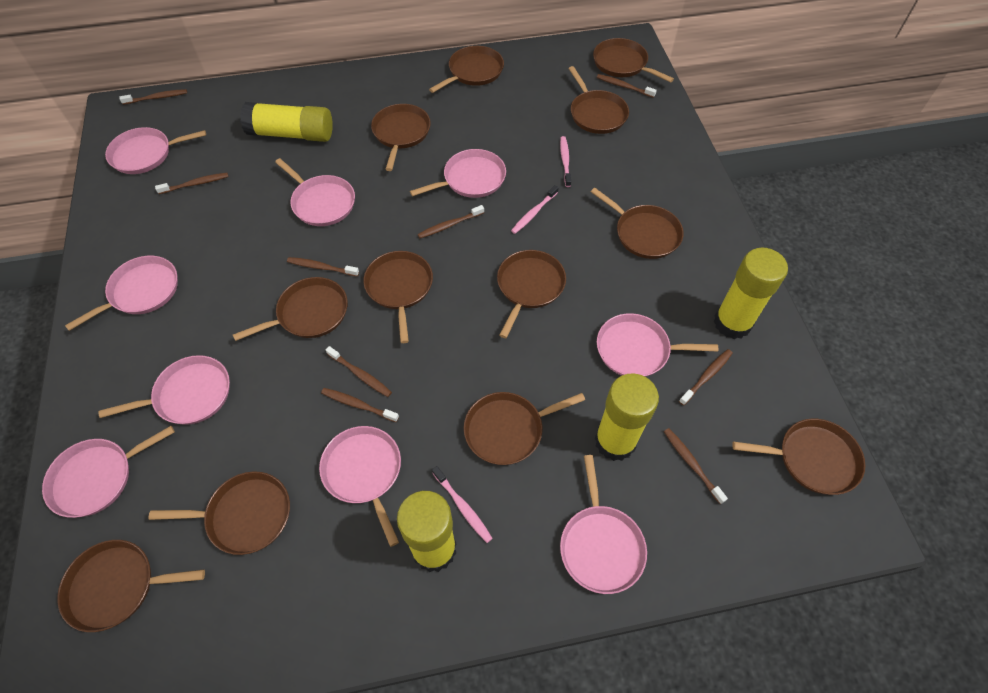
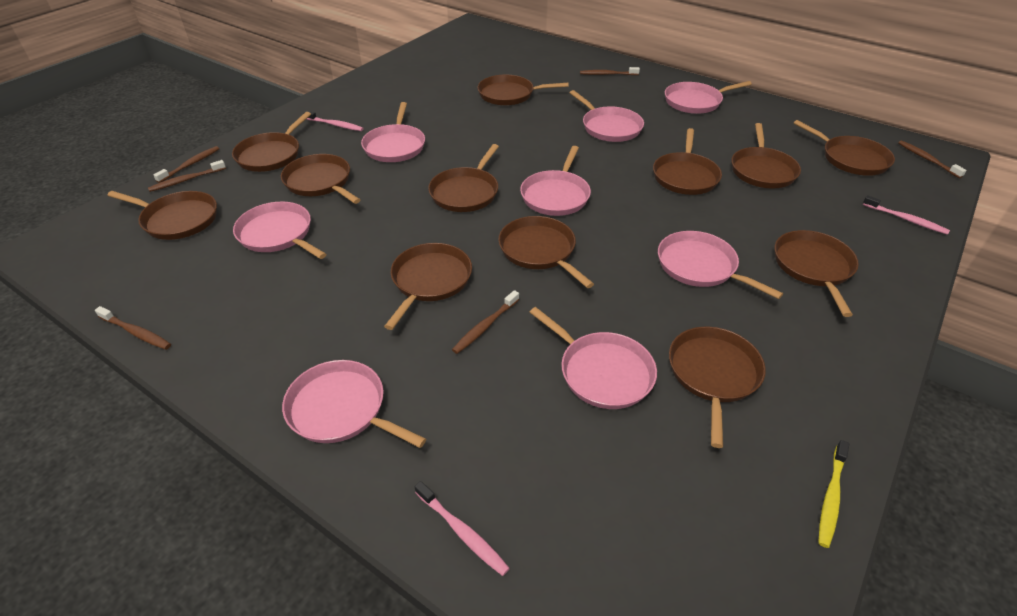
brown toothbrush: 9 -> 6
pink pan: 9 -> 8
yellow glue stick: 4 -> 0
yellow toothbrush: 0 -> 1

